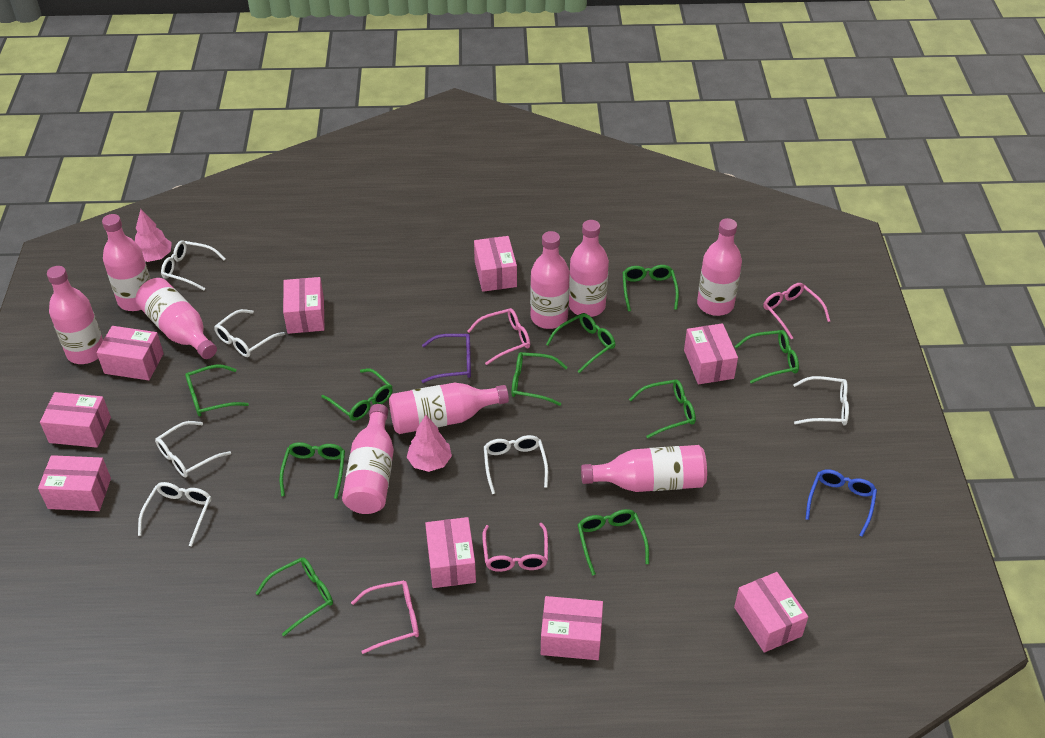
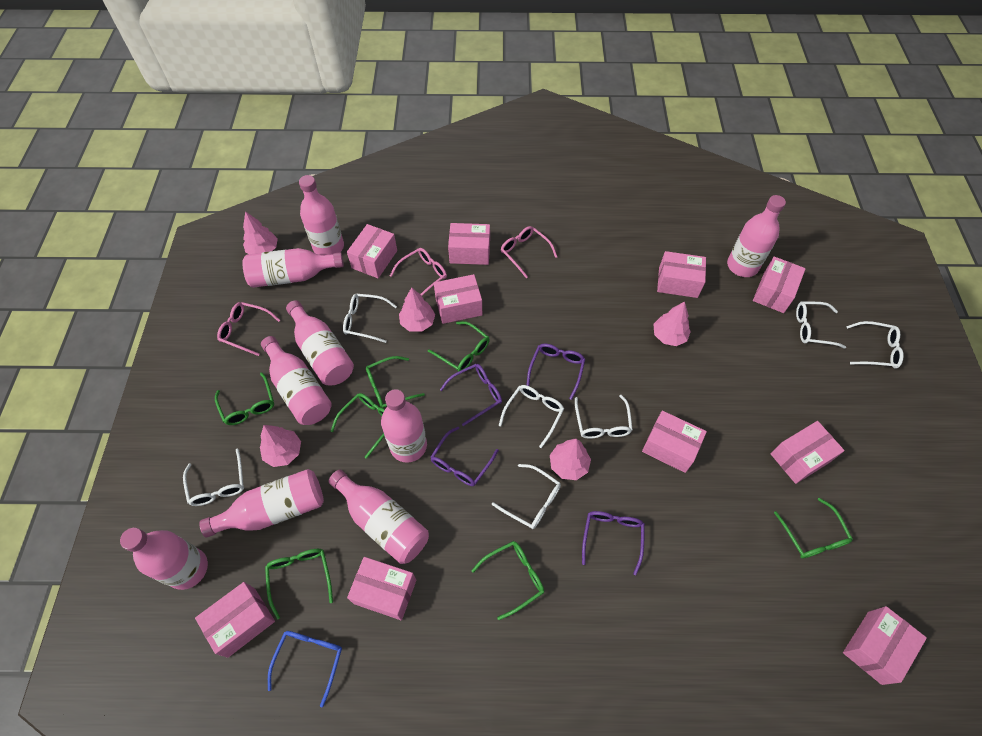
green glasses: 10 -> 7
pink box: 9 -> 10
pink glasses: 4 -> 3
pink tree: 2 -> 5
purple glasses: 1 -> 4
white glasses: 6 -> 7

